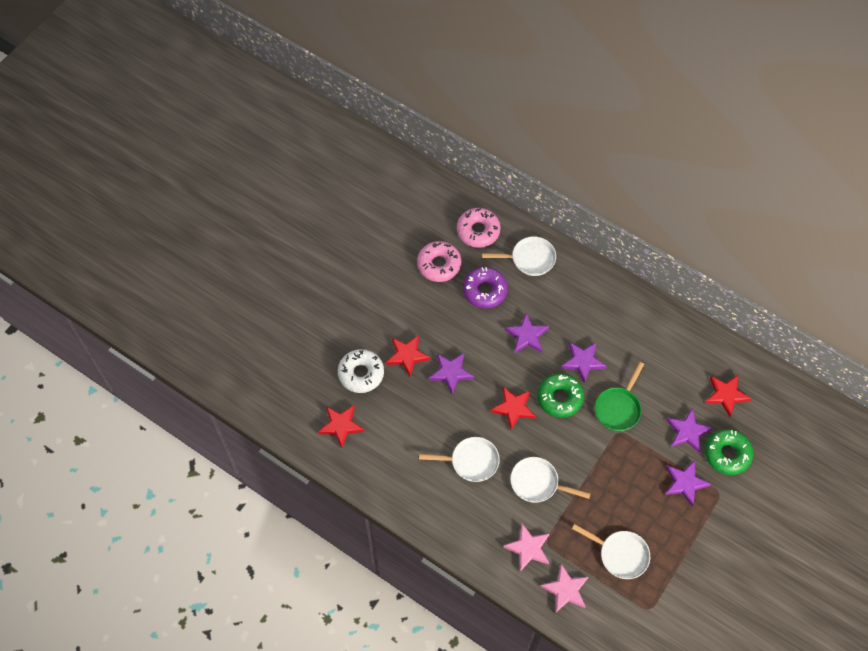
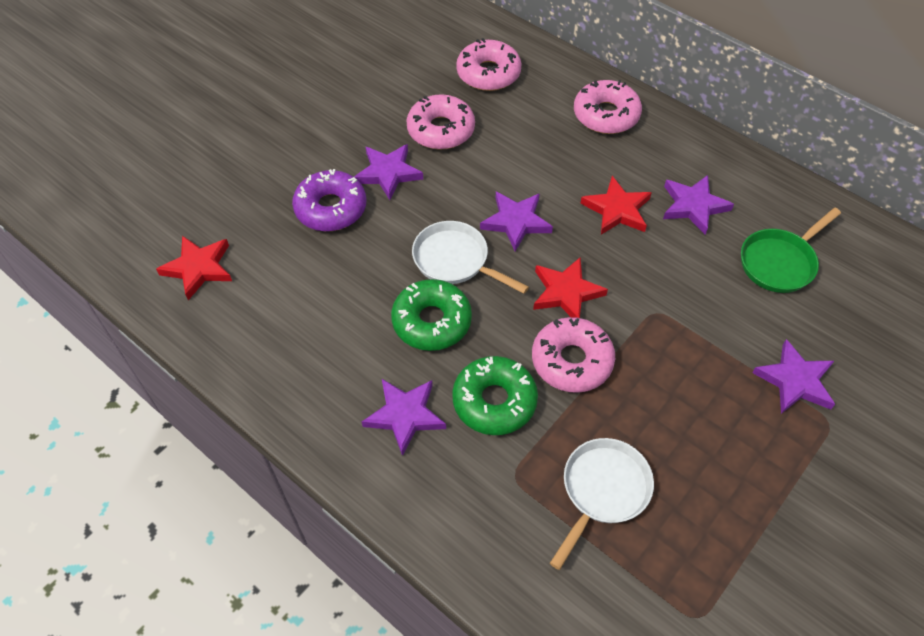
pink donut: 2 -> 4
pink star: 2 -> 0
red star: 4 -> 3
white donut: 1 -> 0
white pan: 4 -> 2

